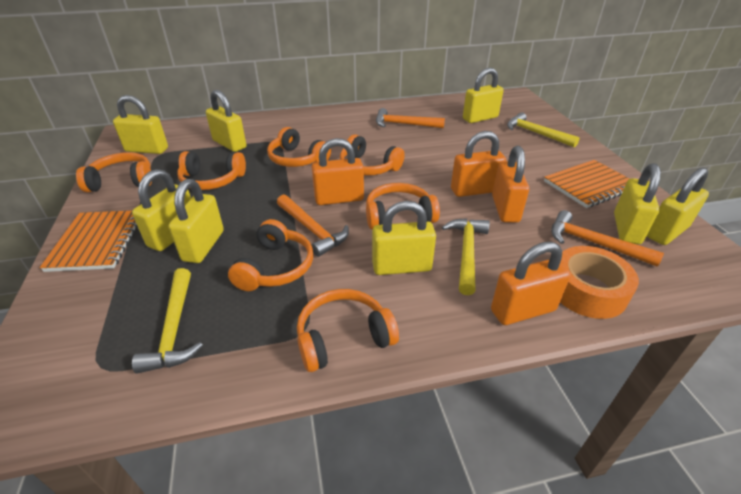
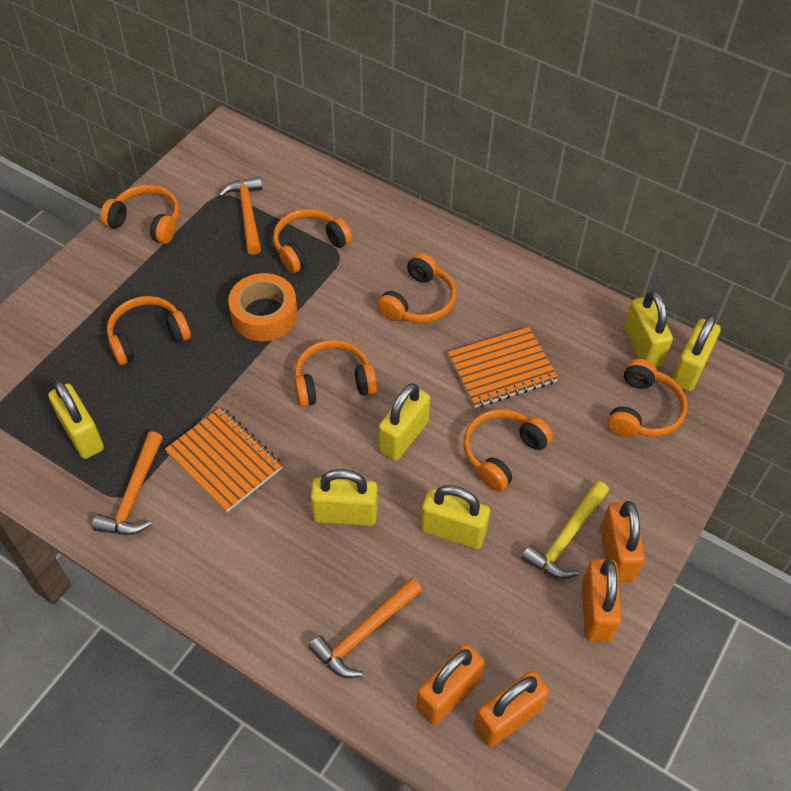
yellow hammer: 3 -> 1
yellow padlock: 8 -> 6

